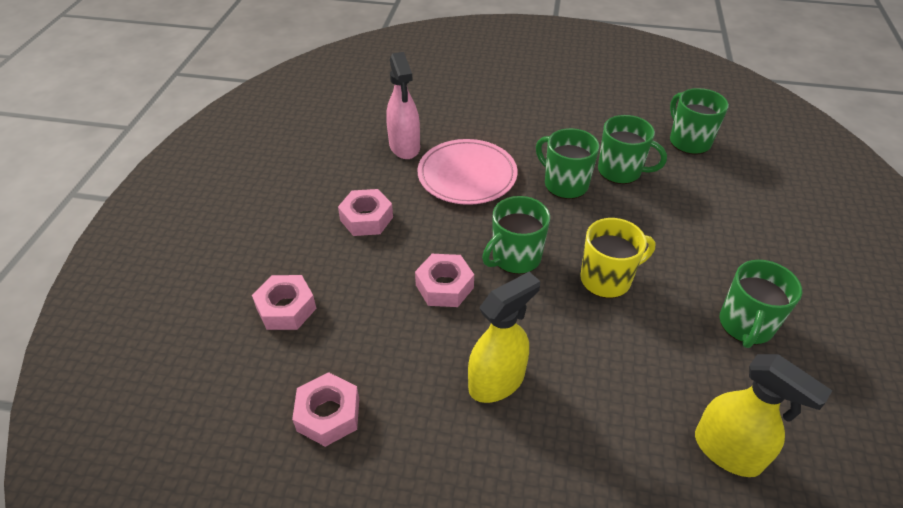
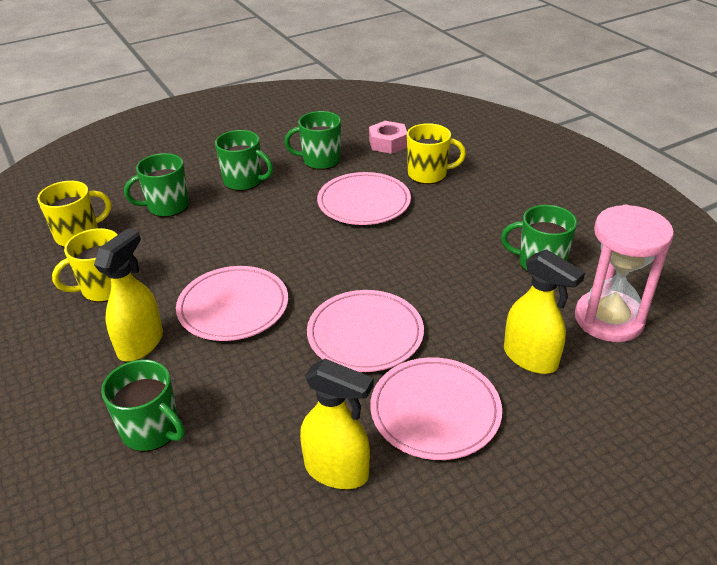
pink hourglass: 0 -> 1
pink nut: 4 -> 1
pink plate: 1 -> 4
pink spray bottle: 1 -> 0
yellow mug: 1 -> 3
yellow spray bottle: 2 -> 3

